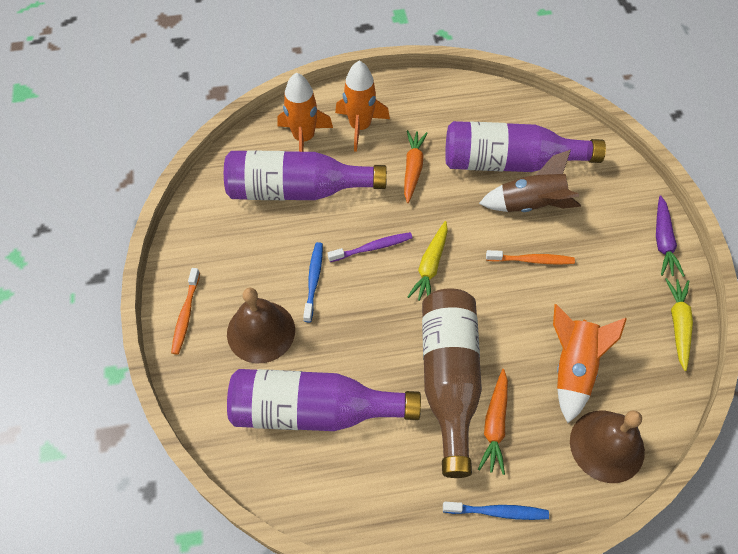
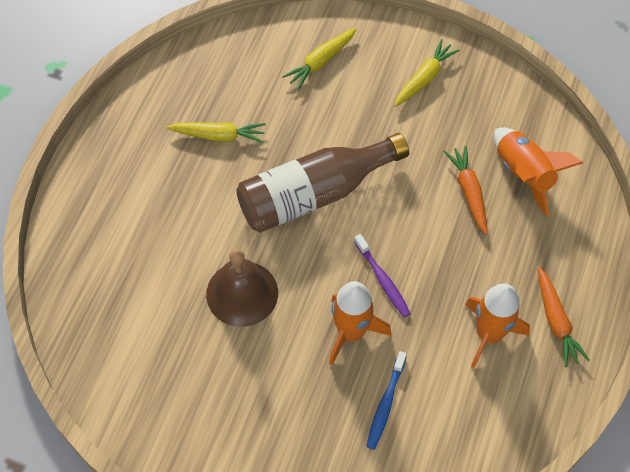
blue toothbrush: 2 -> 1
brown bell: 2 -> 1
brown rocket: 1 -> 0
orange toothbrush: 2 -> 0
purple bottle: 3 -> 0
purple carrot: 1 -> 0
yellow carrot: 2 -> 3

